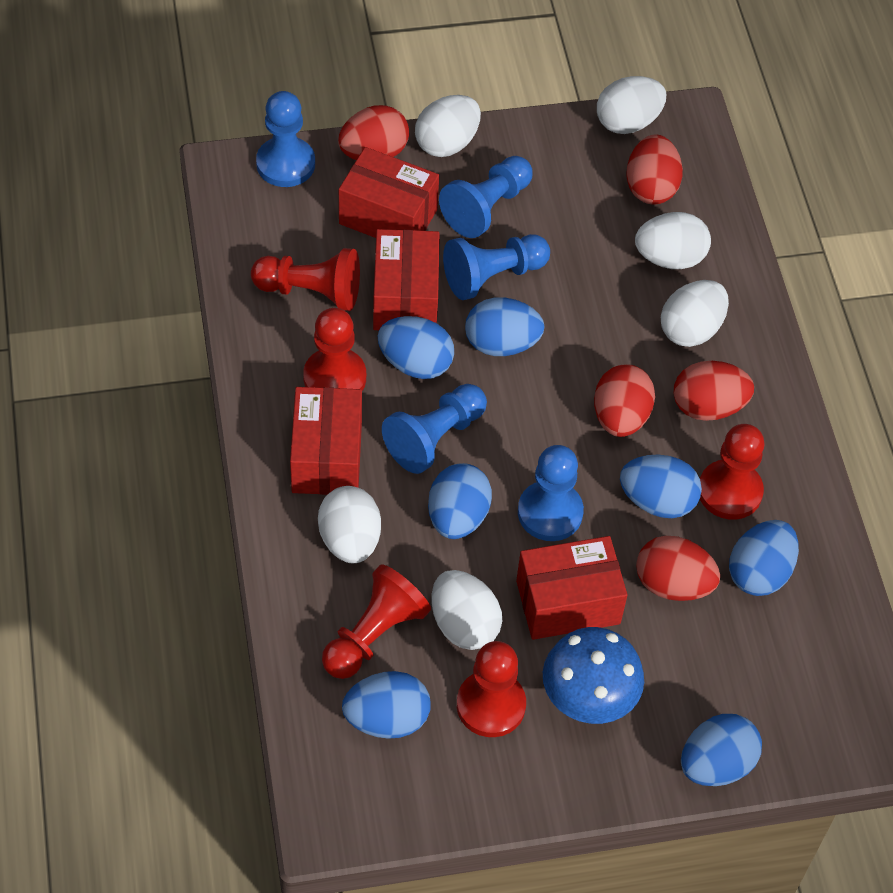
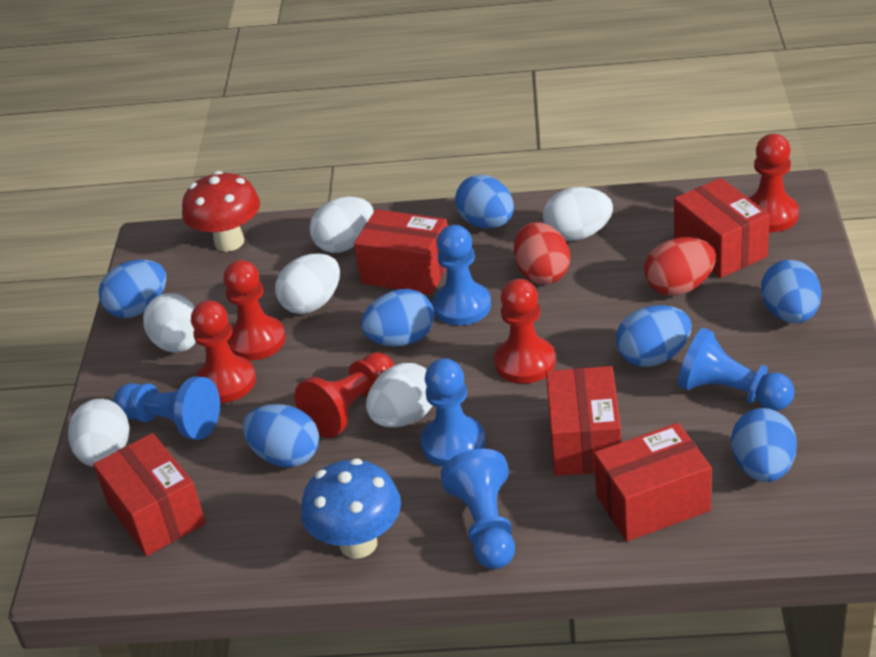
red box: 4 -> 5
red egg: 5 -> 2
red mushroom: 0 -> 1

